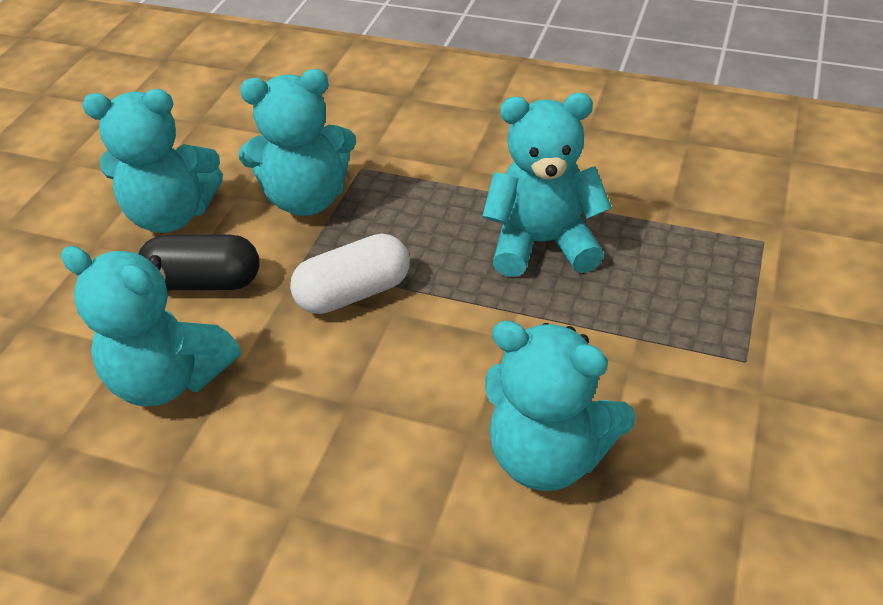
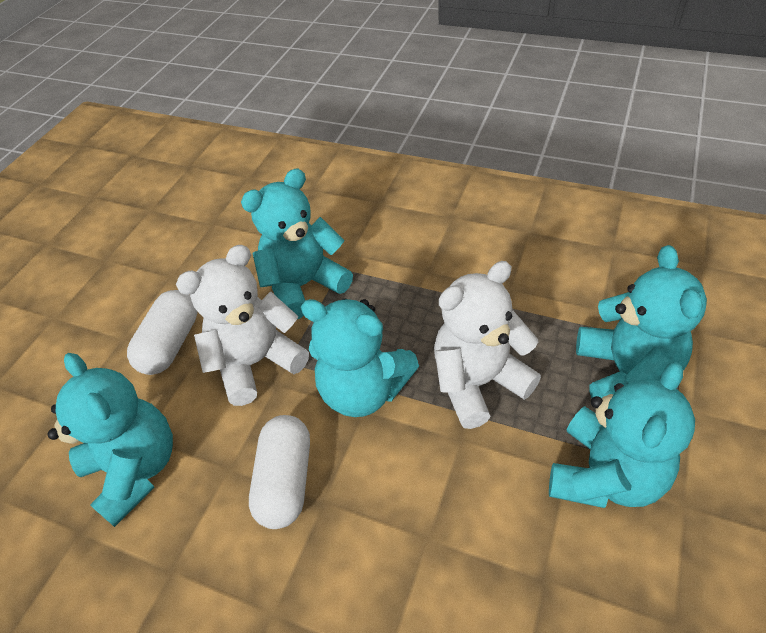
black capsule: 1 -> 0
white capsule: 1 -> 2
white teddy bear: 0 -> 2

